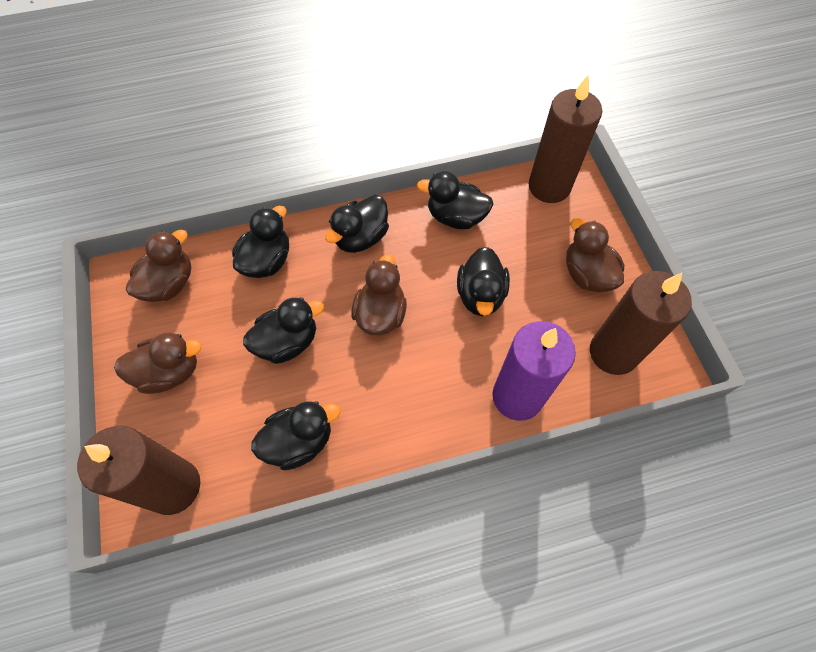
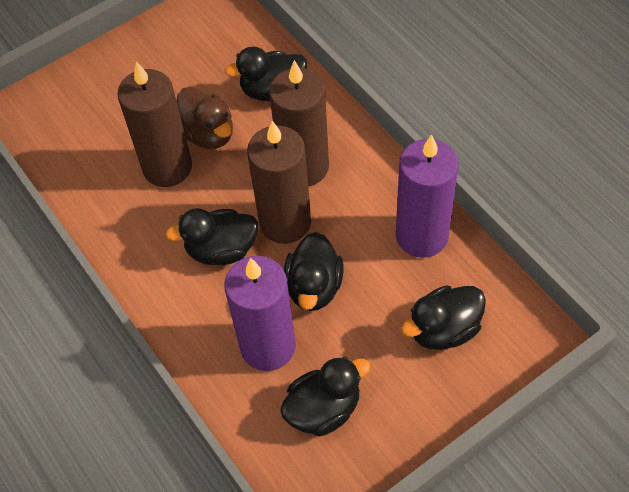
black duck: 6 -> 5
brown duck: 4 -> 1
purple candle: 1 -> 2

